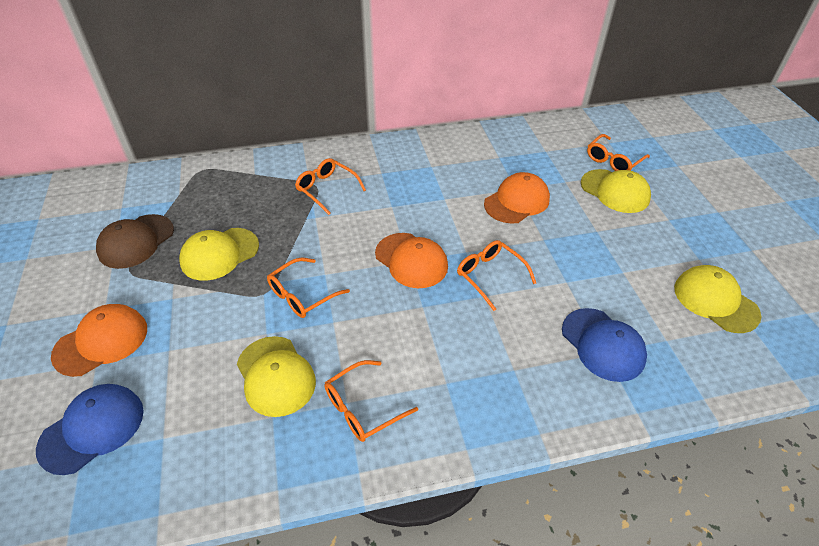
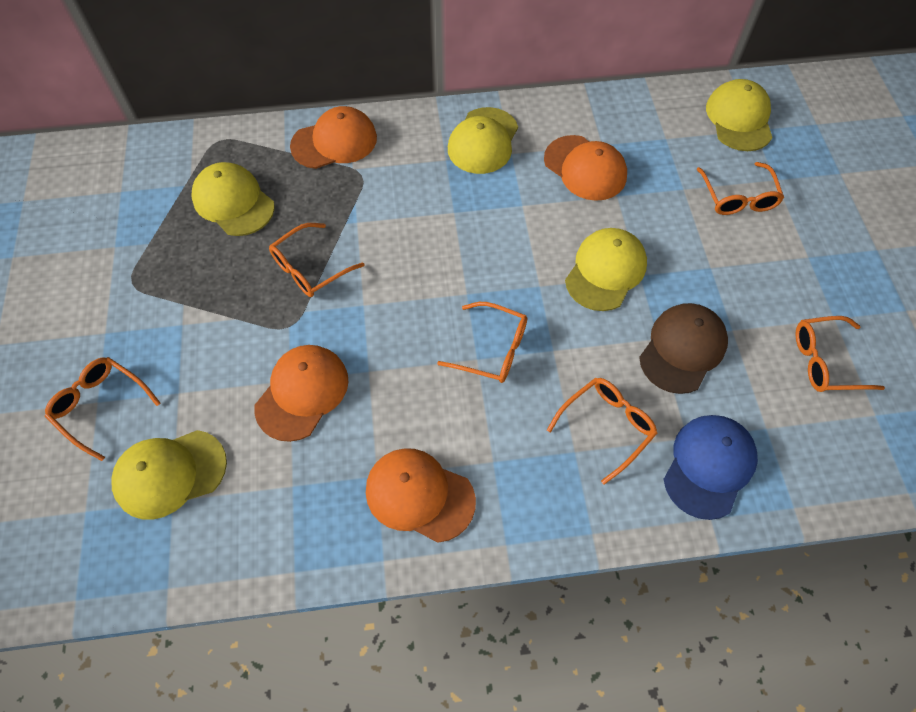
blue cap: 2 -> 1
orange cap: 3 -> 4
orange glasses: 5 -> 6
yellow cap: 4 -> 5

